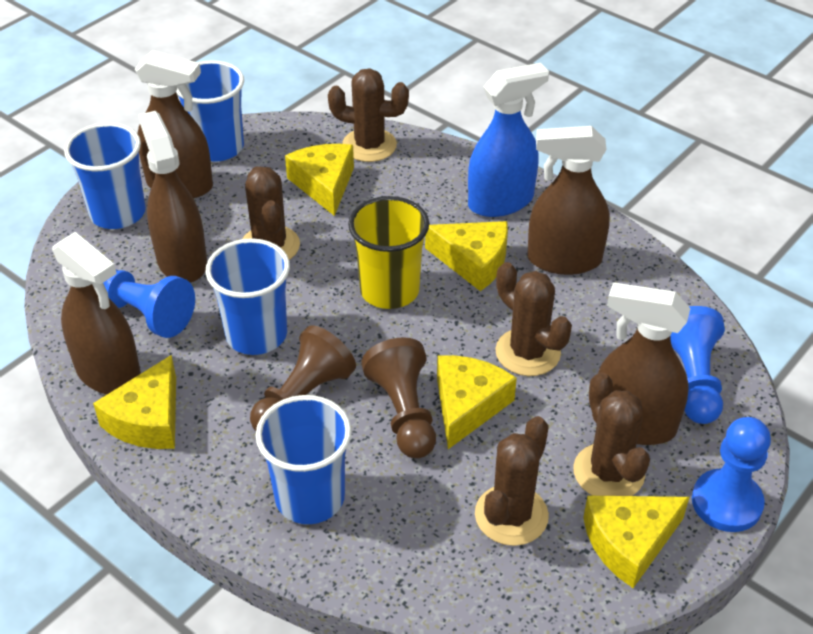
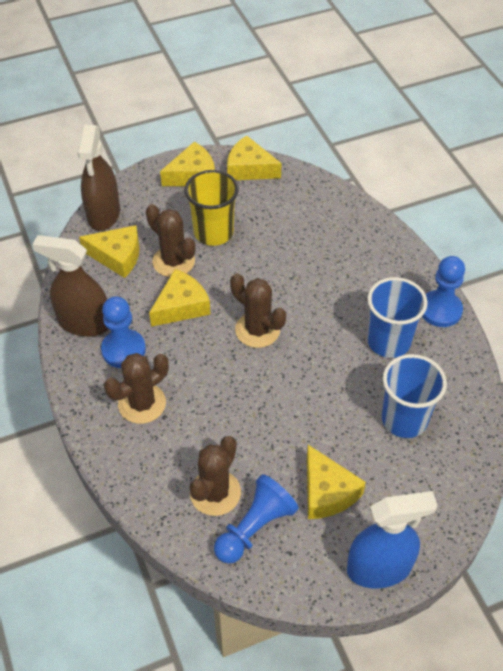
blue cup: 4 -> 2
brown cactus: 5 -> 4
brown pawn: 2 -> 0
brown spray bottle: 5 -> 2

